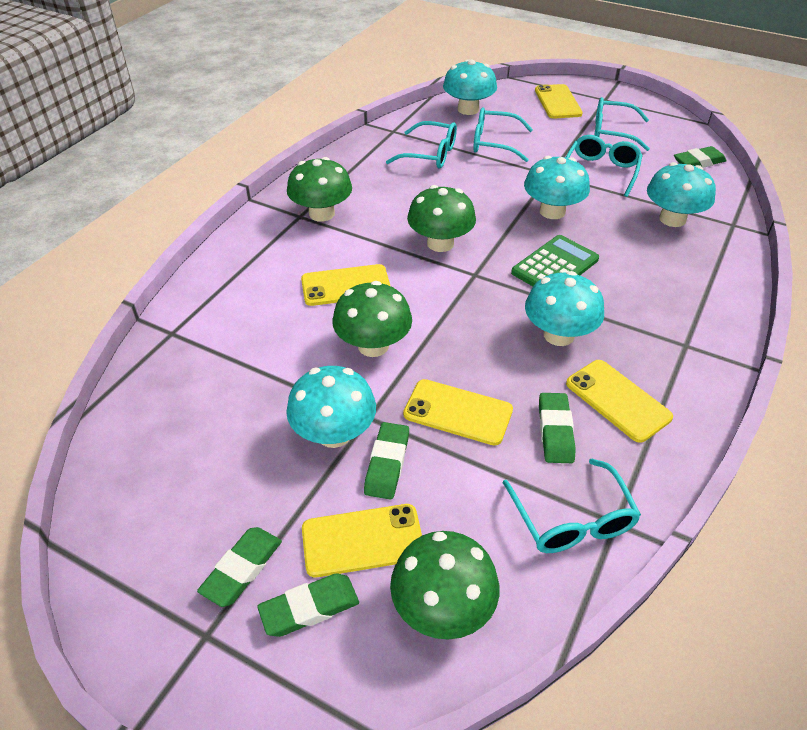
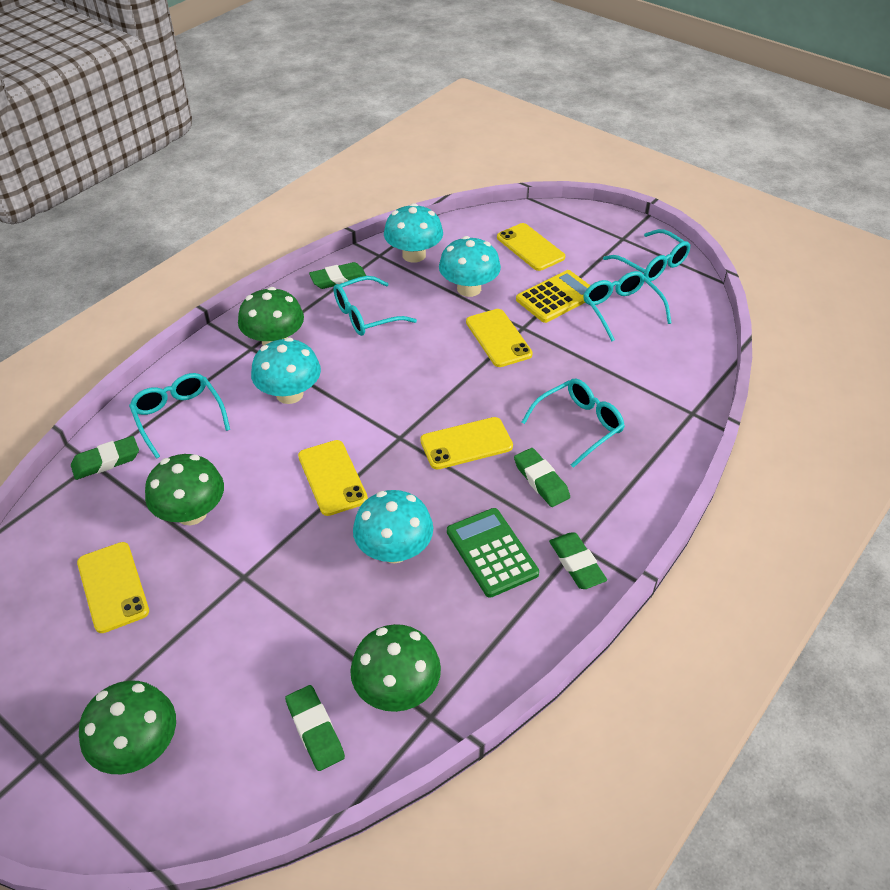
turquoise mushroom: 5 -> 4
yellow calculator: 0 -> 1

